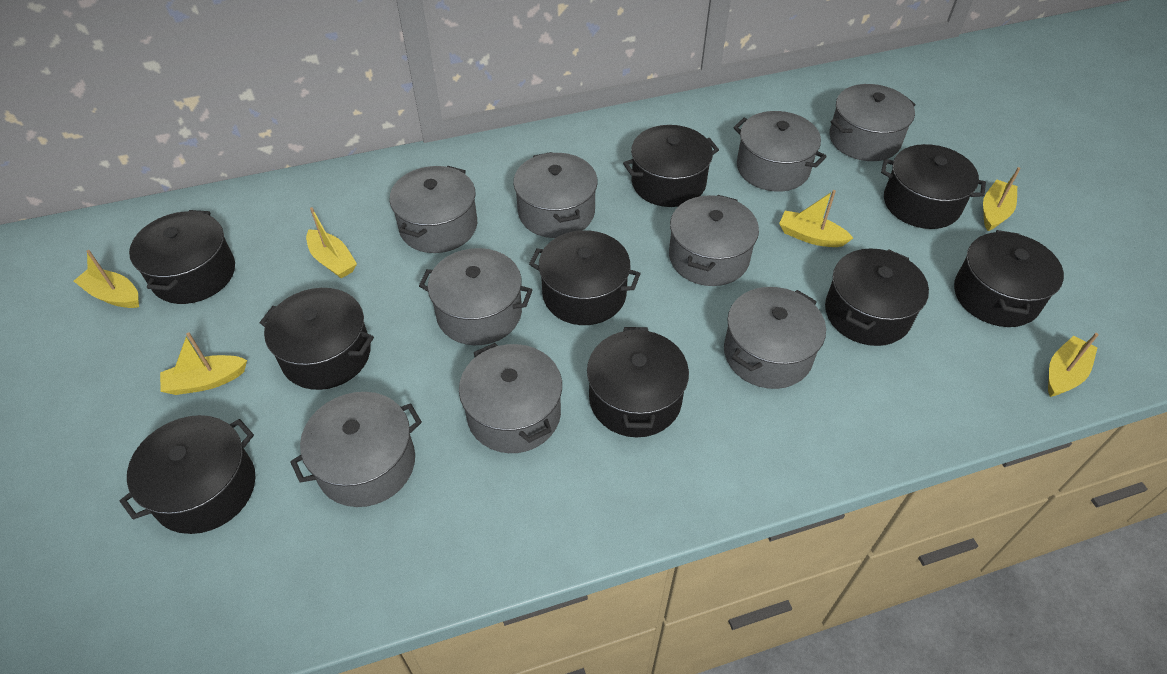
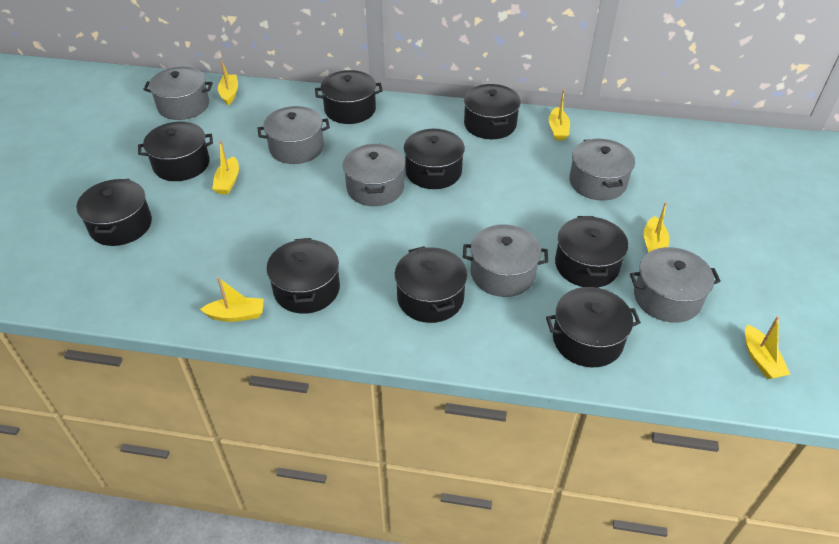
grey pot: 9 -> 6

